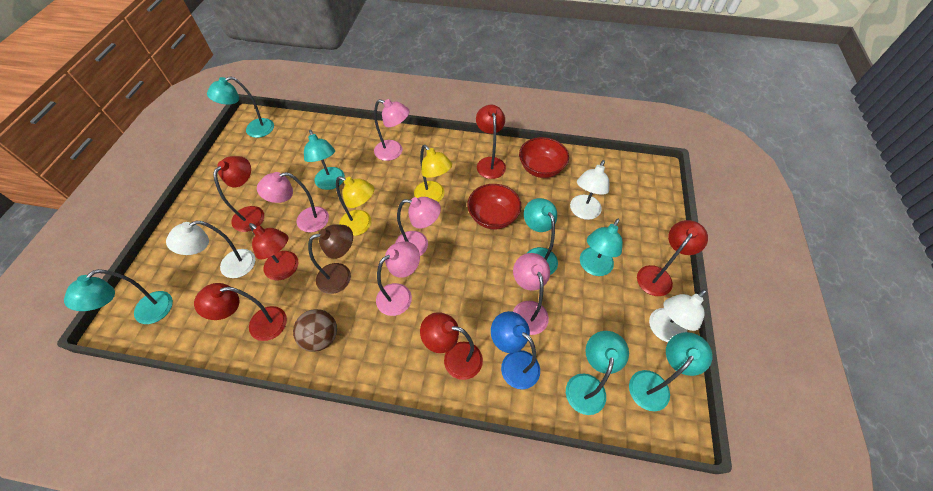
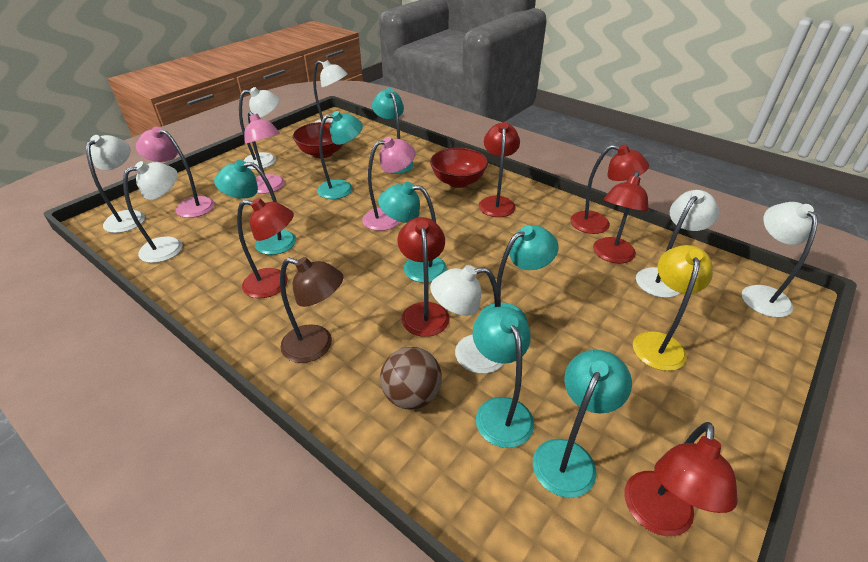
blue lamp: 1 -> 0
pink lamp: 5 -> 3
white lamp: 3 -> 7
yellow lamp: 2 -> 1

